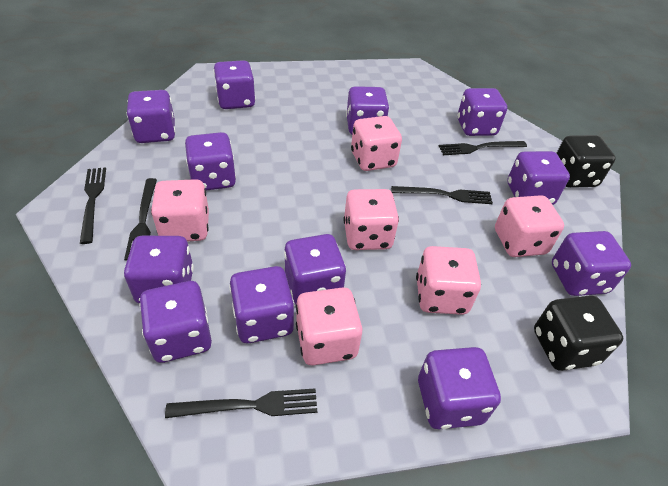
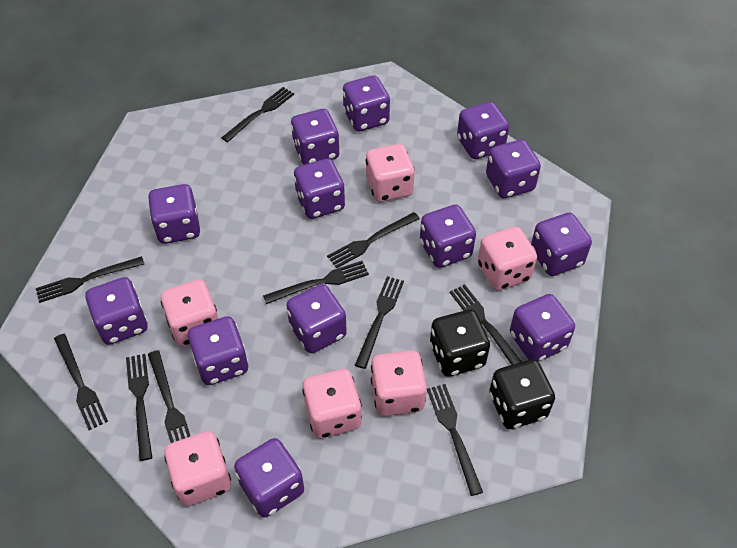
black fork: 5 -> 10
purple dice: 12 -> 13

